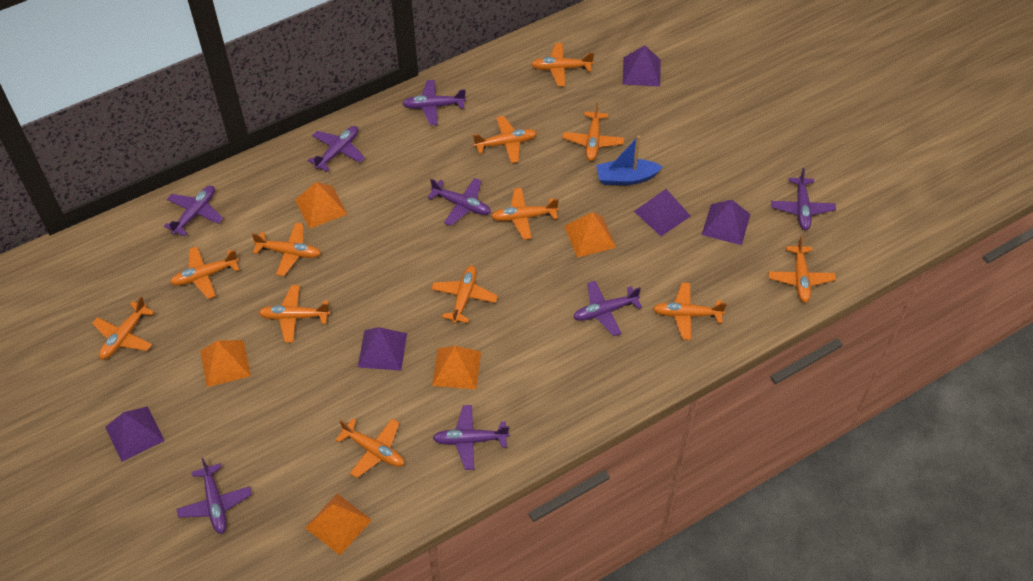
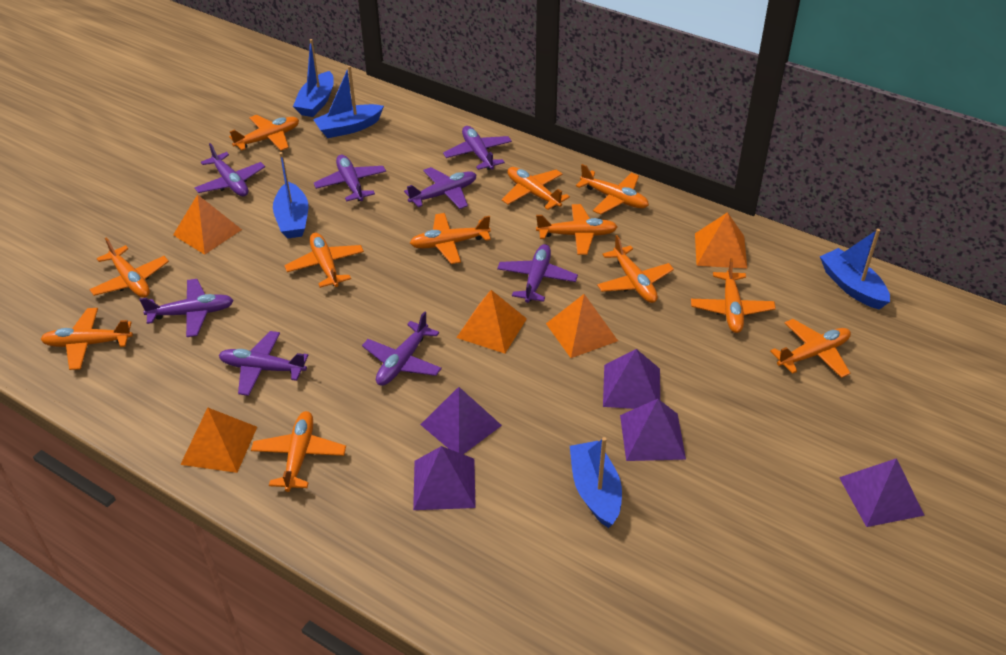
blue boat: 1 -> 5

